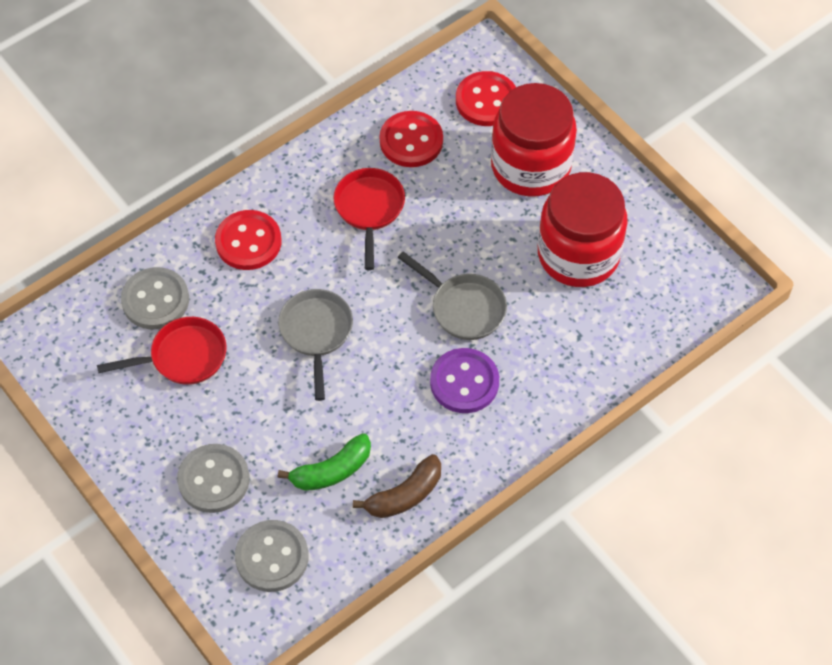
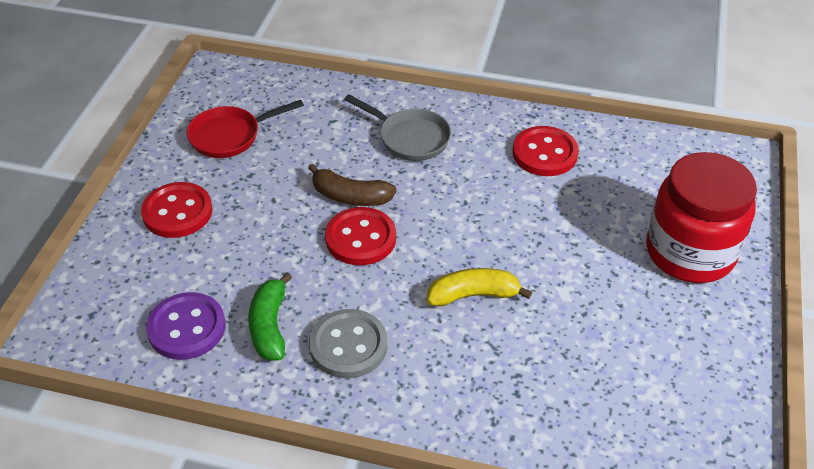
grey button: 3 -> 1
grey pan: 2 -> 1
red jar: 2 -> 1
red pan: 2 -> 1
yellow banana: 0 -> 1

